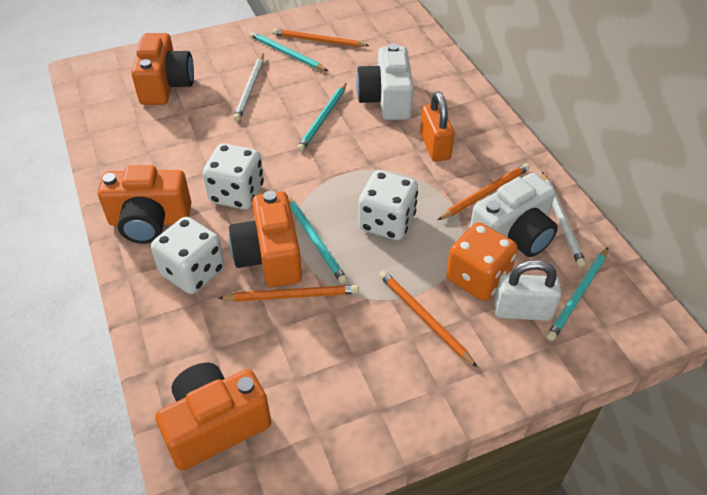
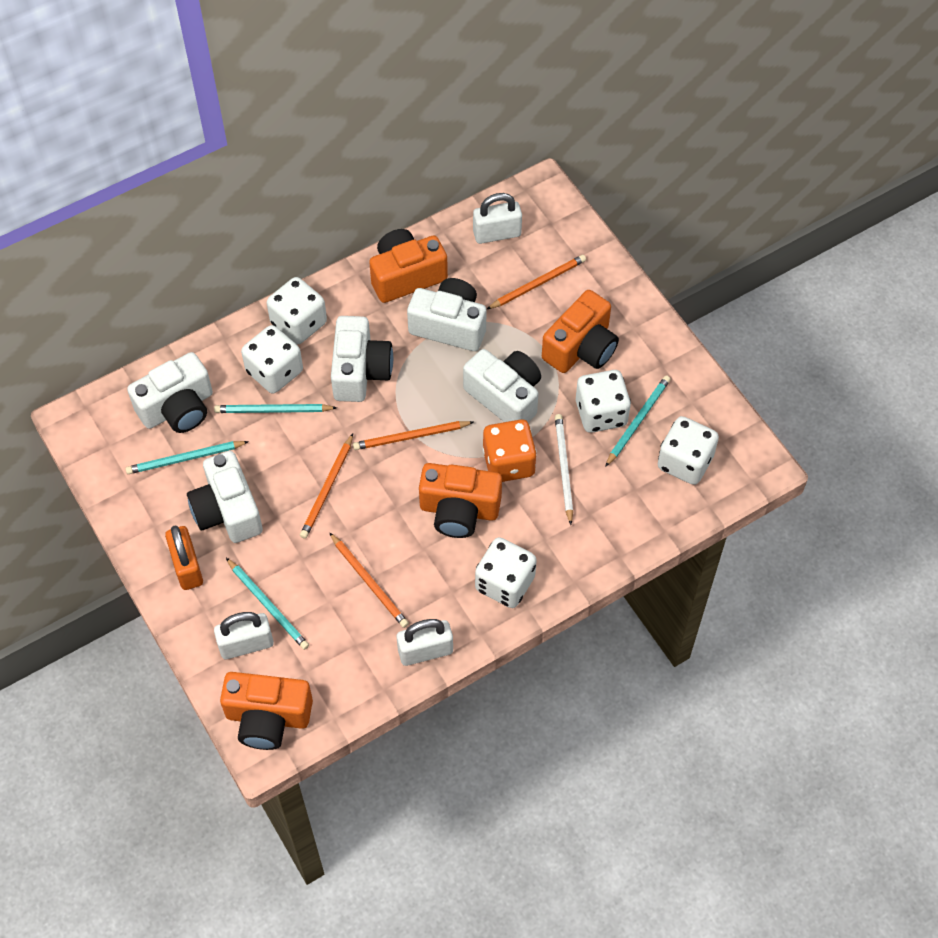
white camera: 2 -> 5
white dice: 3 -> 5
white padlock: 1 -> 3
white pencil: 2 -> 1

